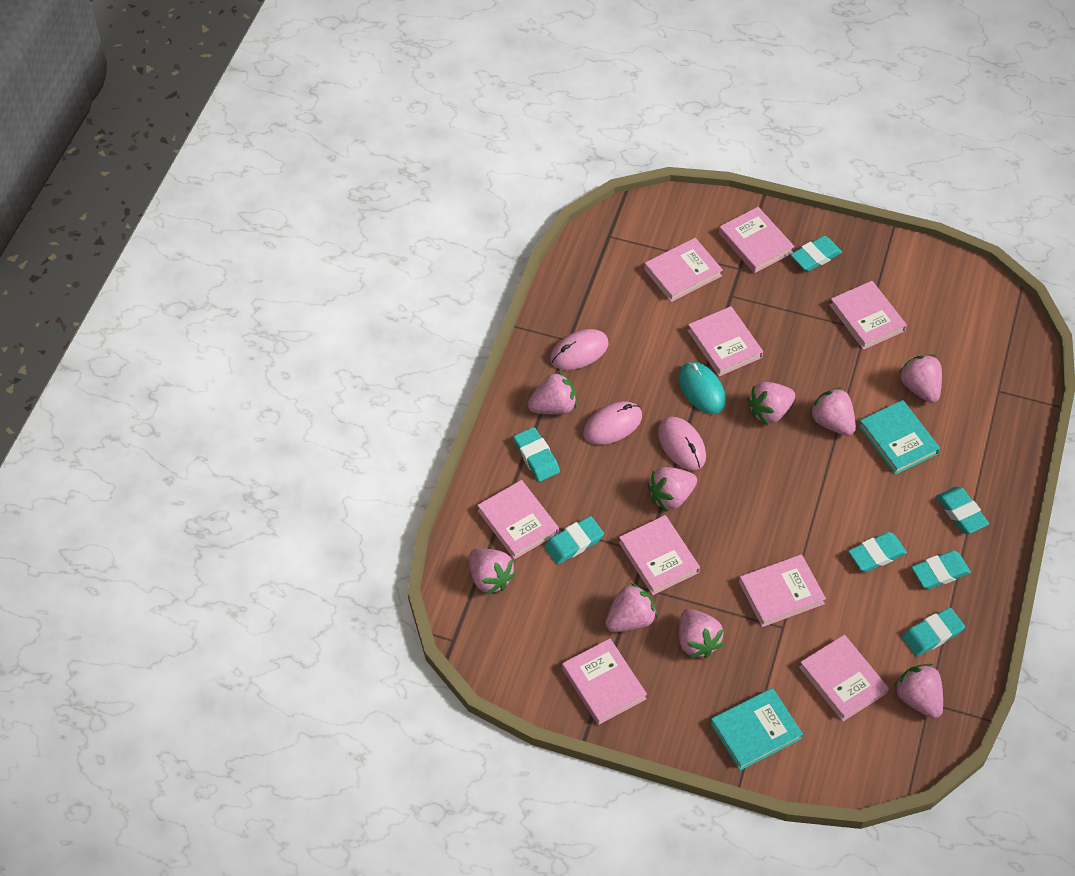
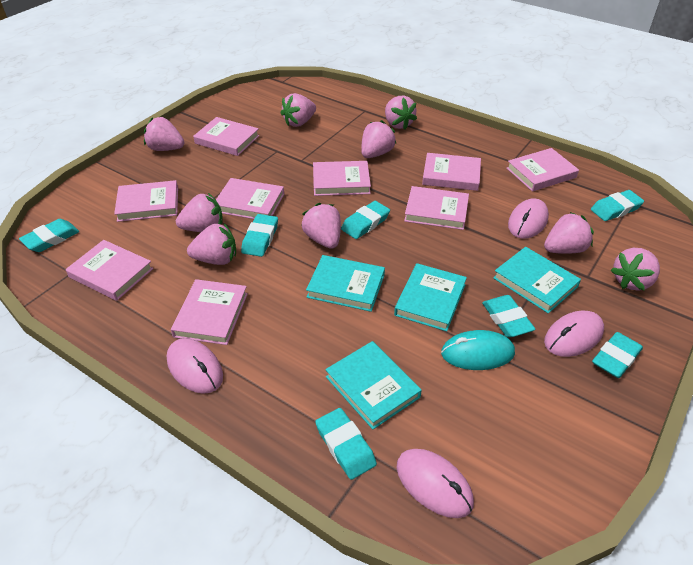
pink mouse: 3 -> 4
turquoise book: 2 -> 4

